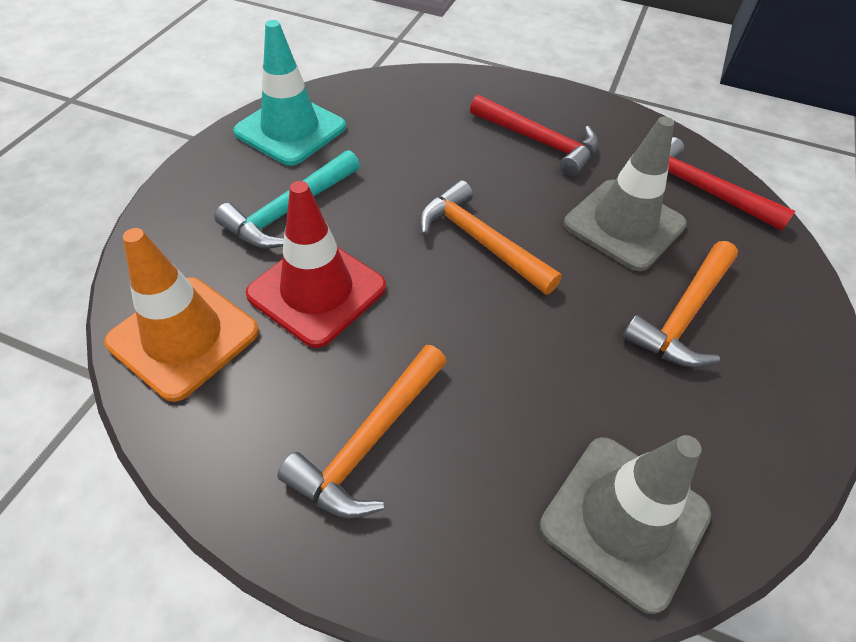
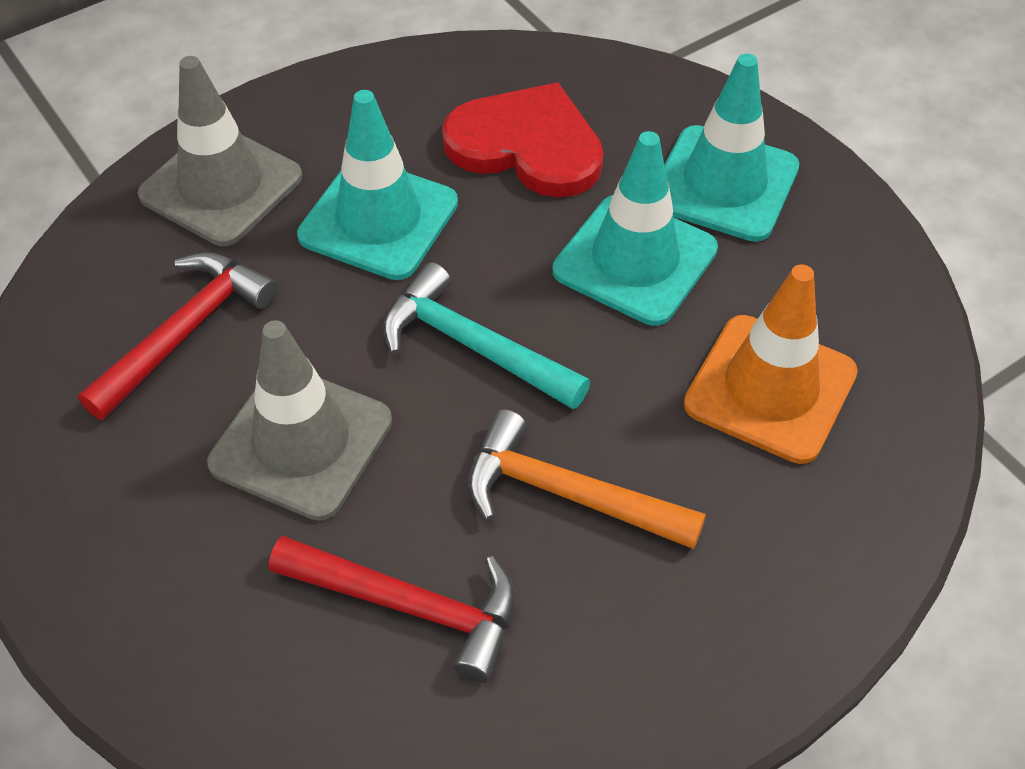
orange hammer: 3 -> 1
red heart: 0 -> 1
red traffic cone: 1 -> 0
turquoise traffic cone: 1 -> 3

